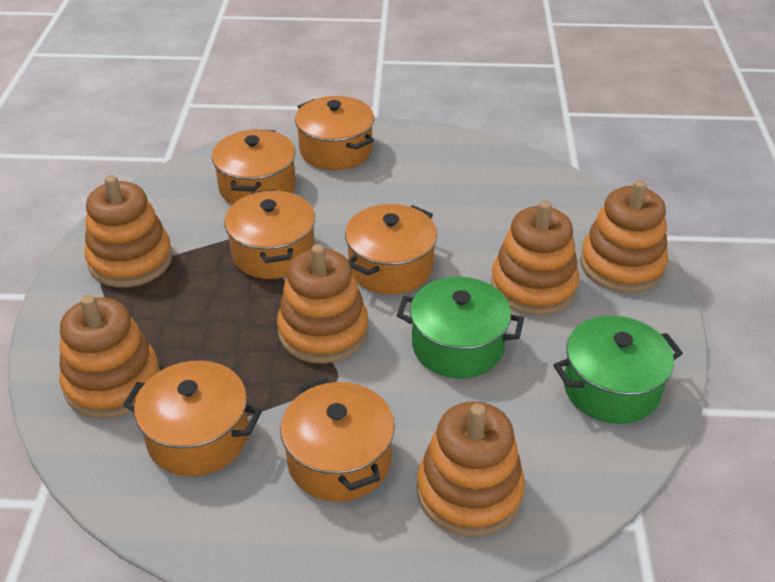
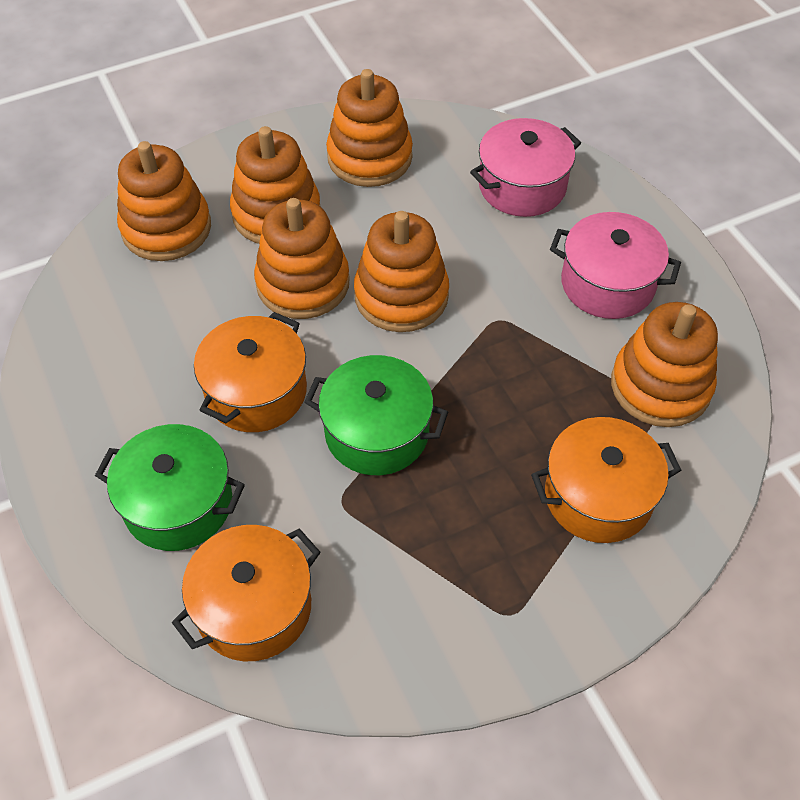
orange pot: 6 -> 3
pink pot: 0 -> 2

